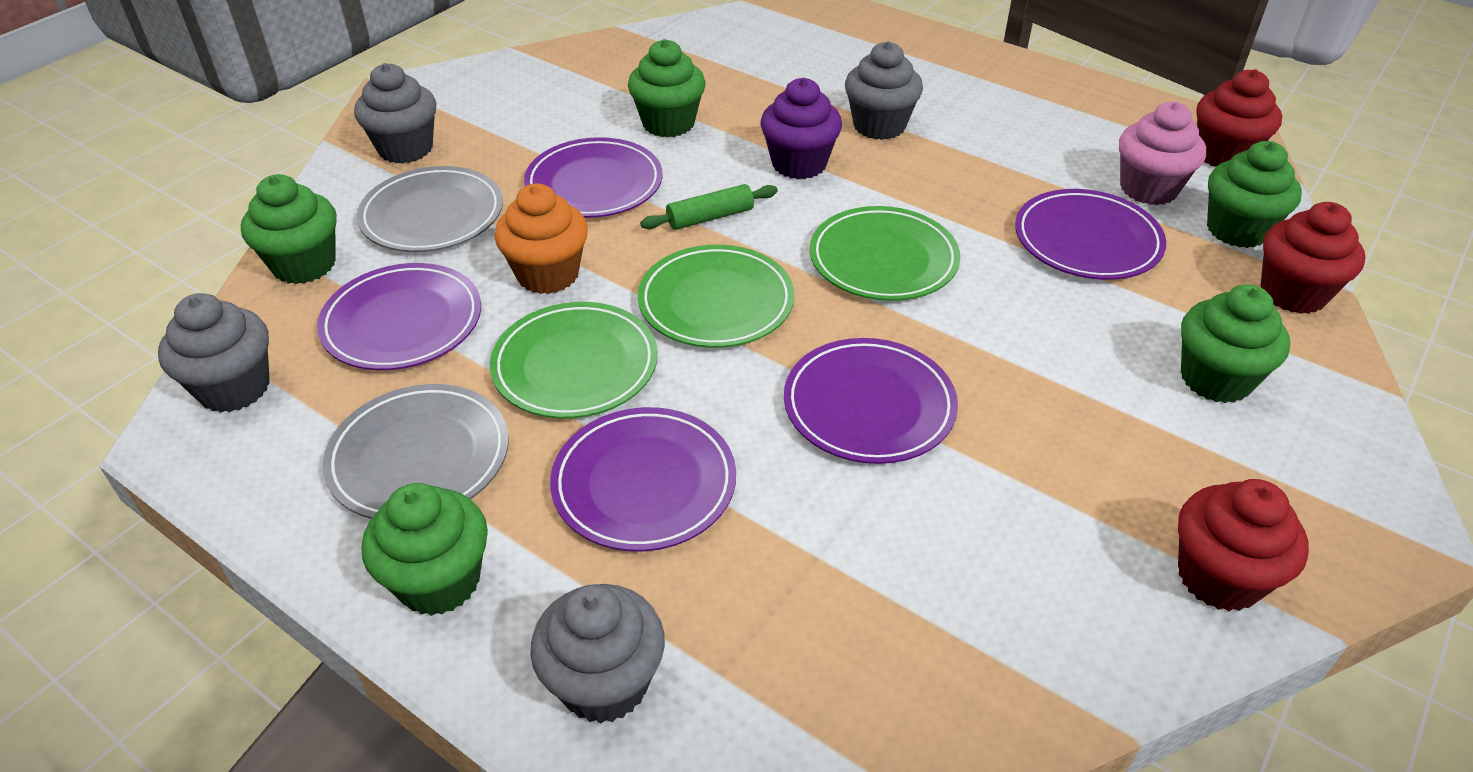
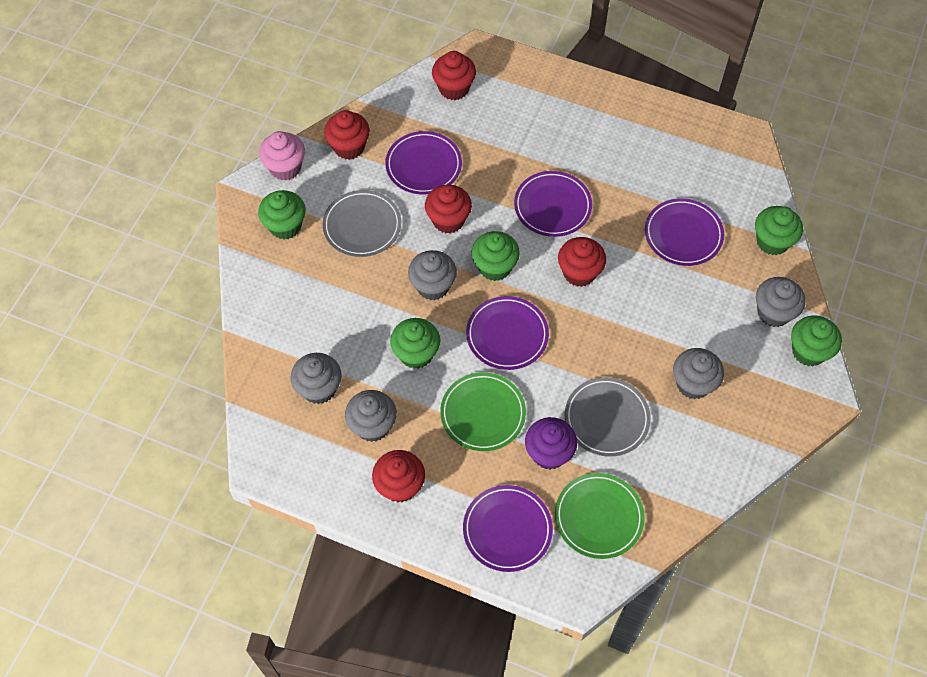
green plate: 3 -> 2
green rolling pin: 1 -> 0
grey cupcake: 4 -> 5
orange cupcake: 1 -> 0
red cupcake: 3 -> 5

